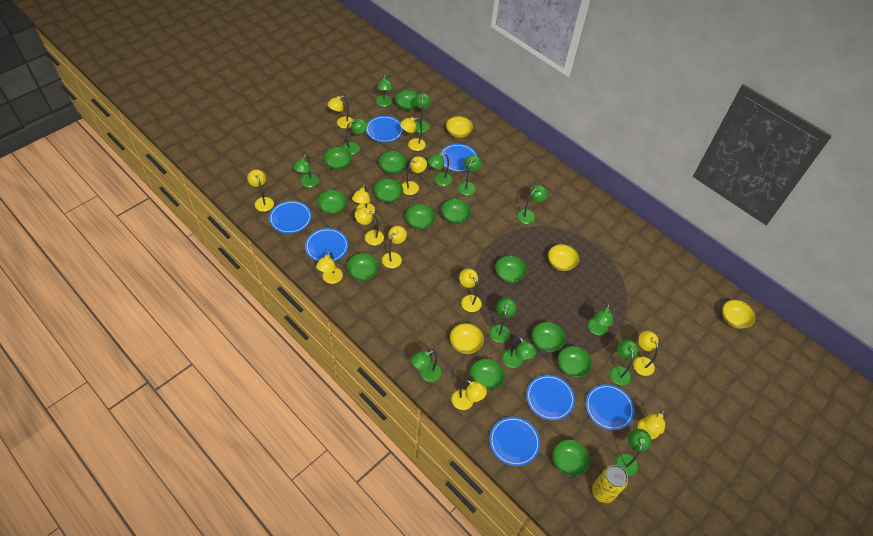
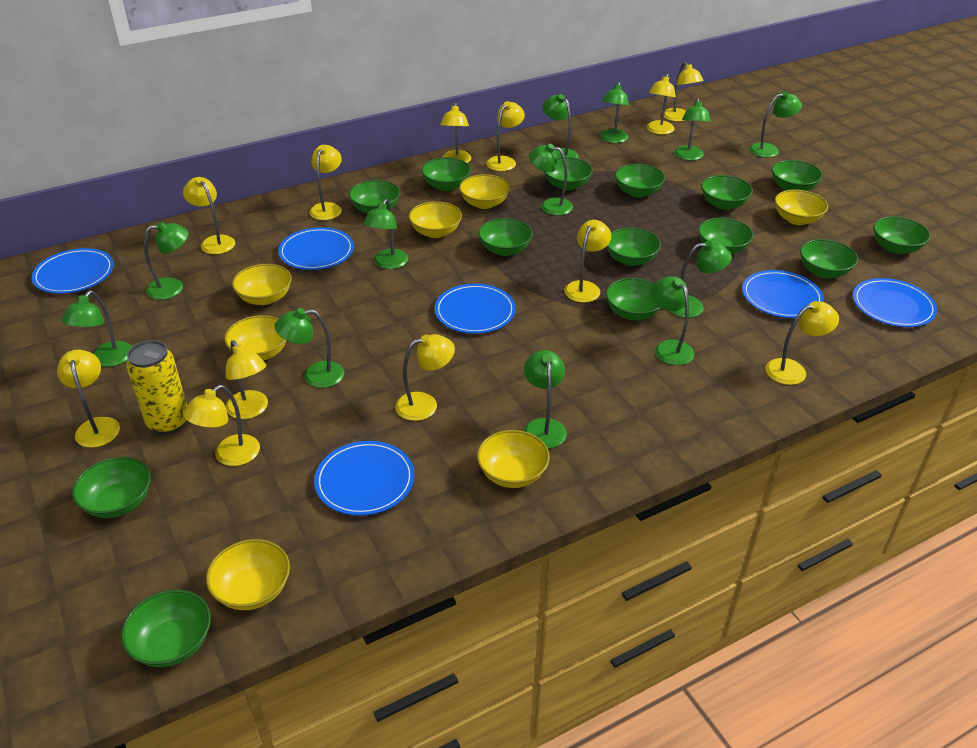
blue plate: 7 -> 6
green bowl: 13 -> 14
green lamp: 13 -> 12
yellow bowl: 4 -> 7

